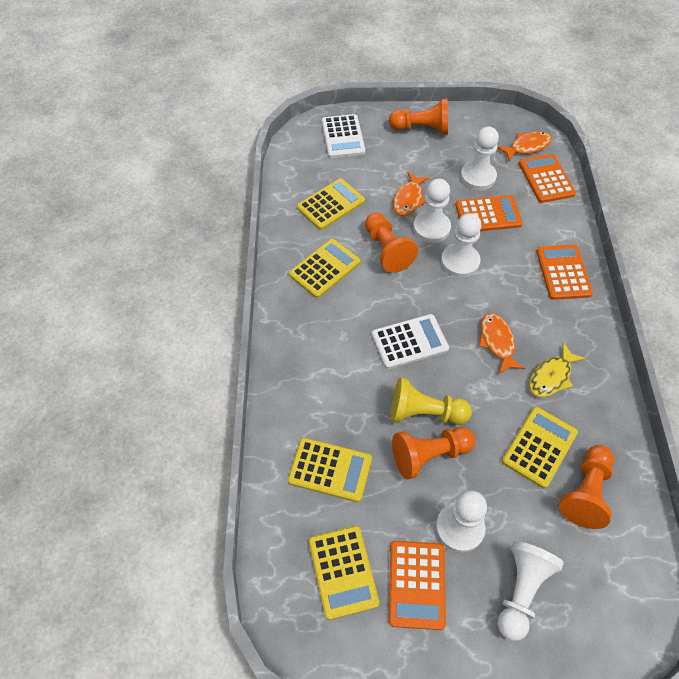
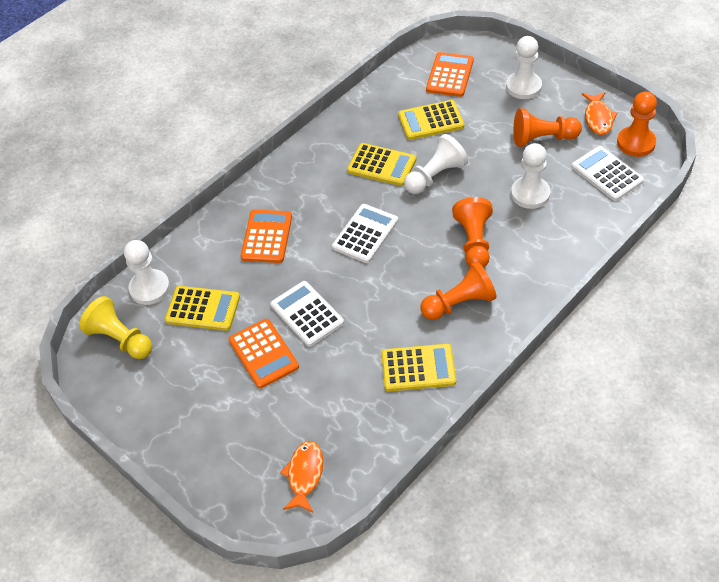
orange calculator: 4 -> 3
orange fish: 3 -> 2
white calculator: 2 -> 3
white pawn: 5 -> 4
yellow calculator: 5 -> 4
yellow fish: 1 -> 0

